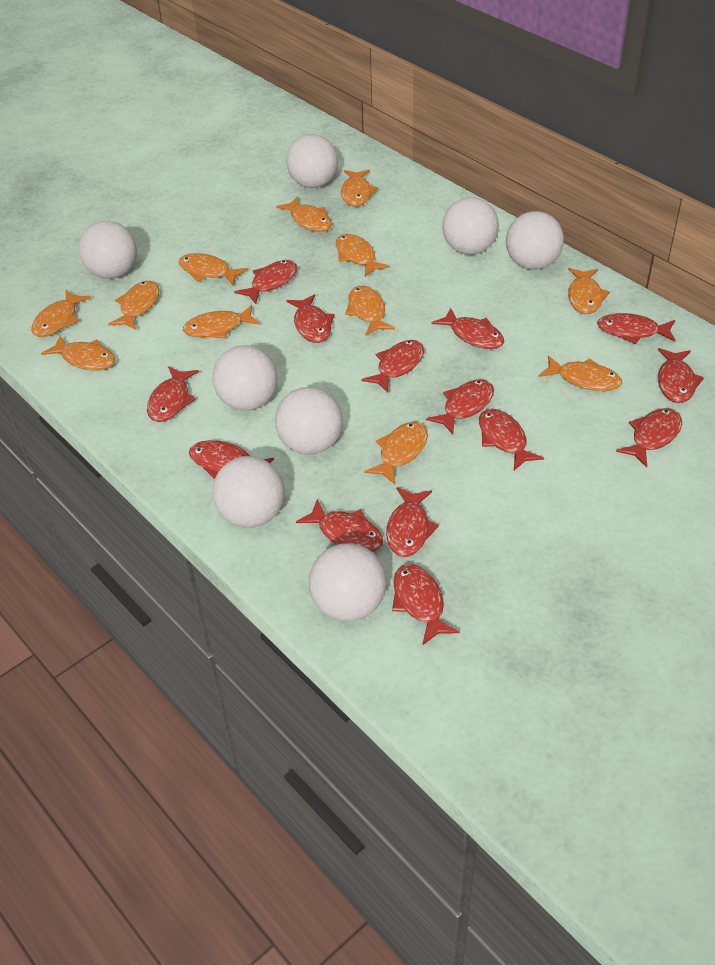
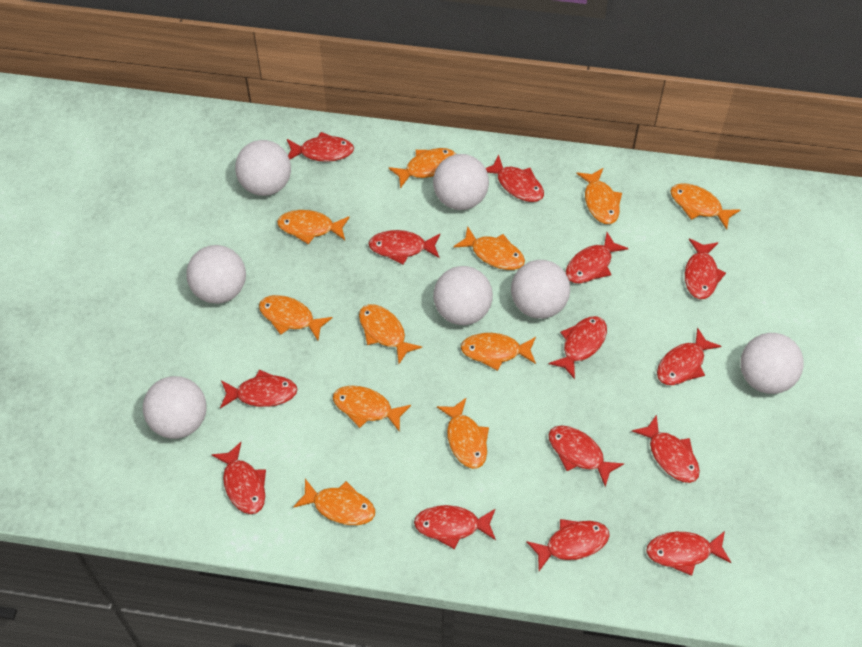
orange fish: 12 -> 11
white ball: 8 -> 7

